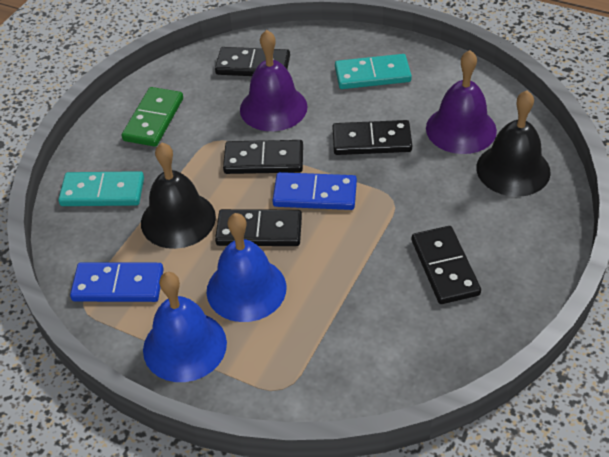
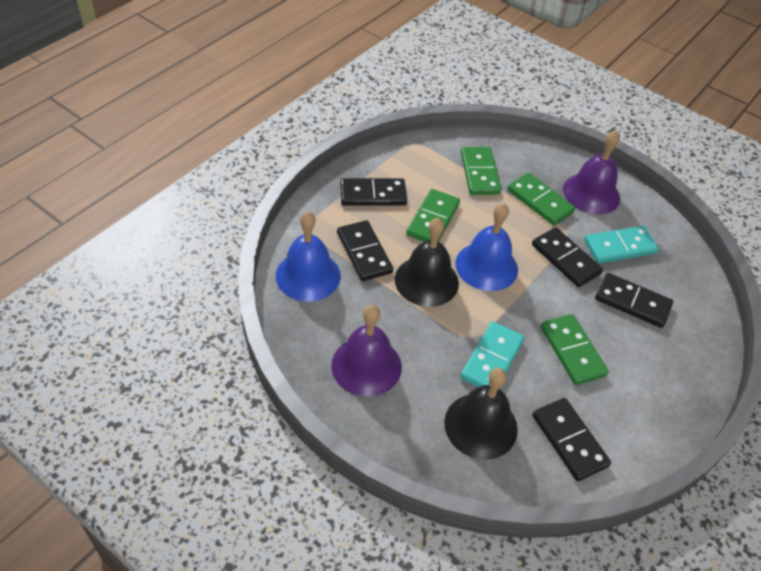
blue domino: 2 -> 0
green domino: 1 -> 4

